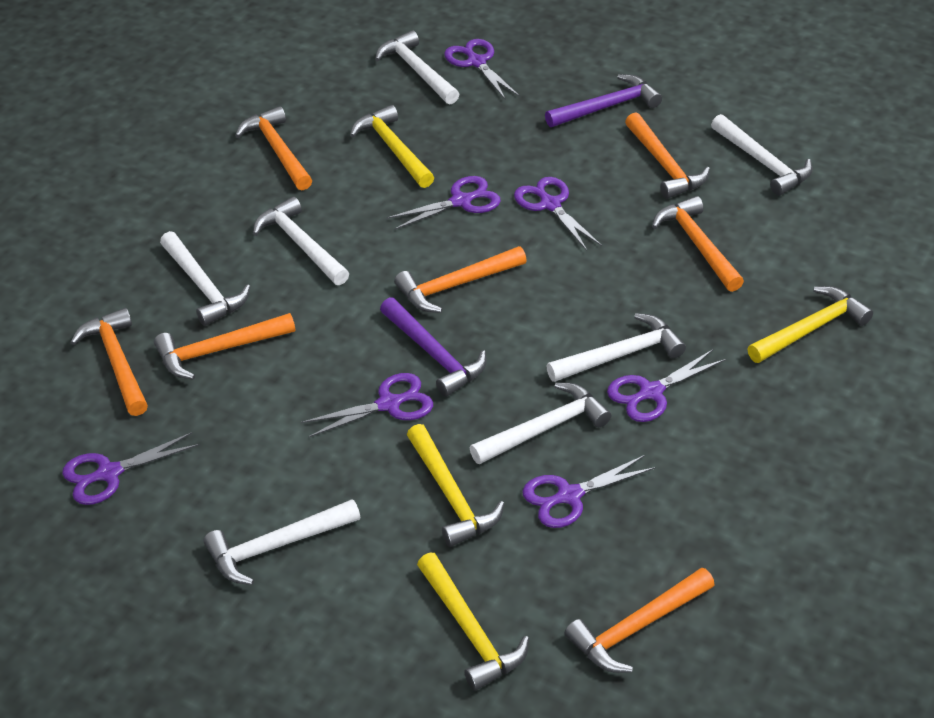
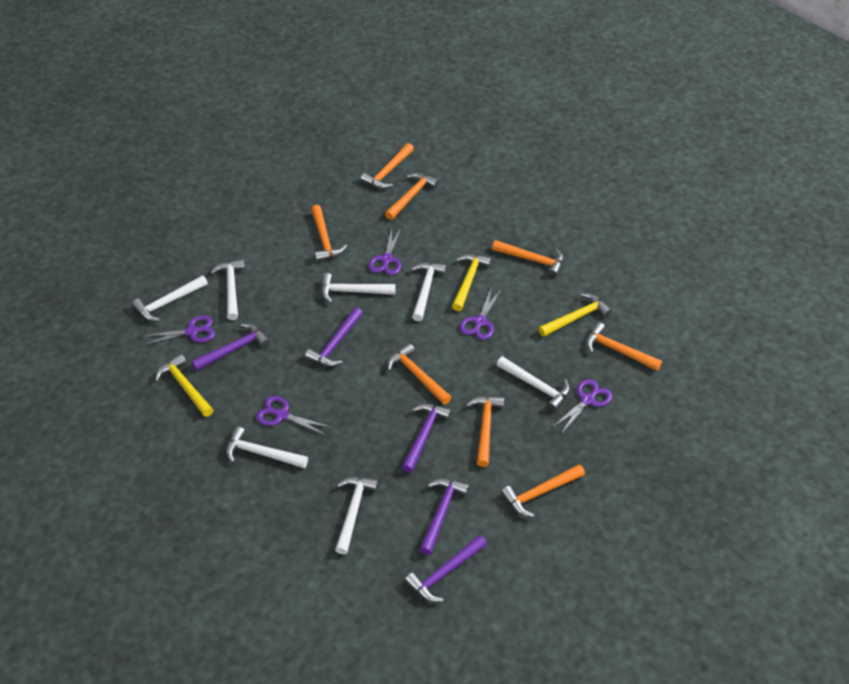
orange hammer: 7 -> 8
purple hammer: 2 -> 5
purple scissors: 7 -> 5
yellow hammer: 4 -> 3

